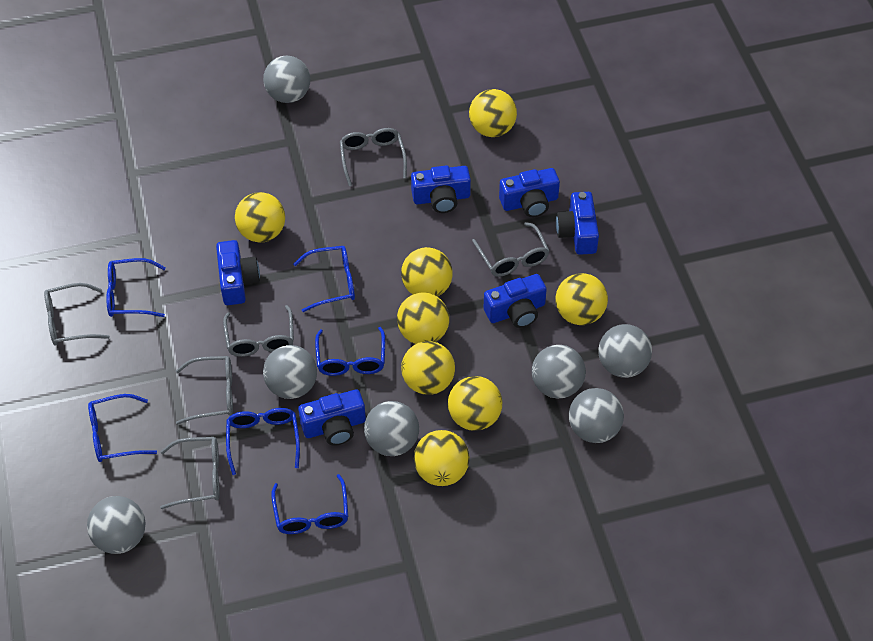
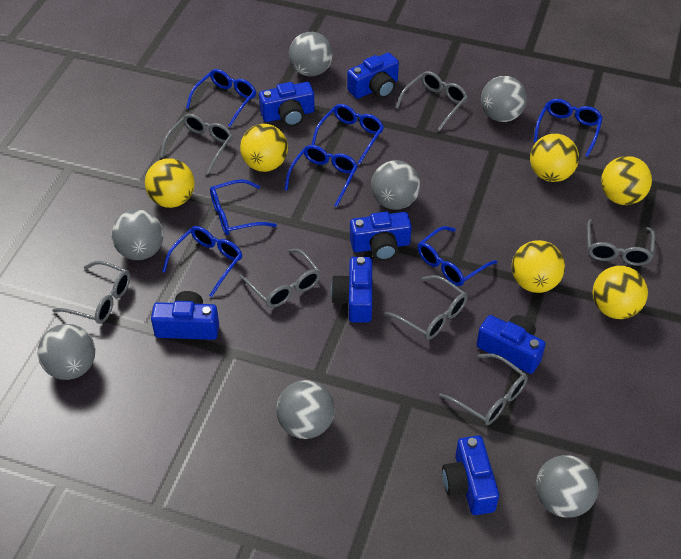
blue camera: 6 -> 7
blue glasses: 6 -> 7
grey glasses: 6 -> 7
yellow ball: 8 -> 6

